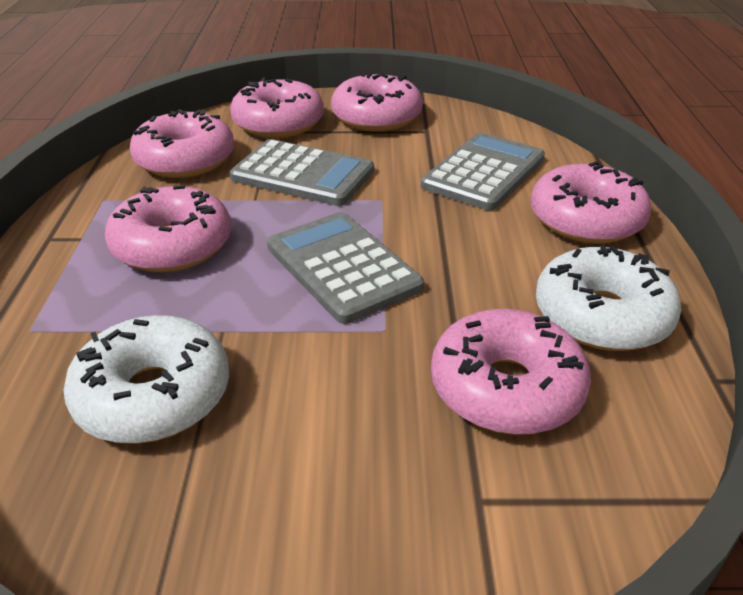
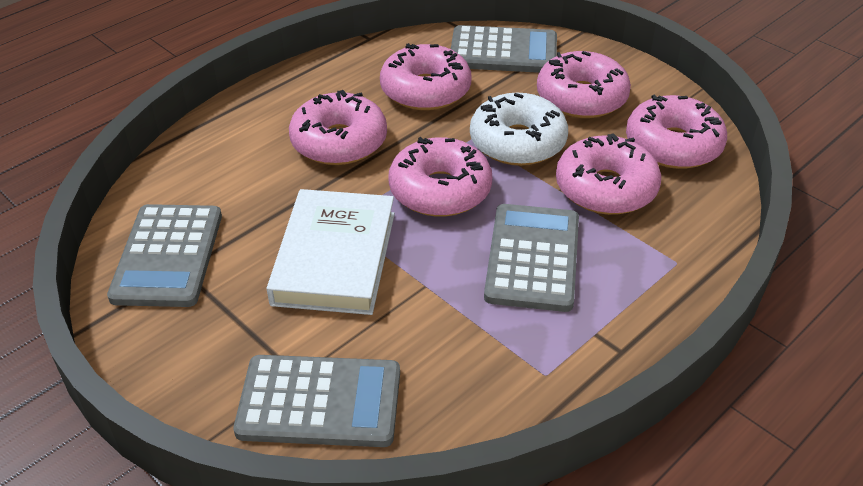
grey calculator: 3 -> 4
white book: 0 -> 1
white donut: 2 -> 1

